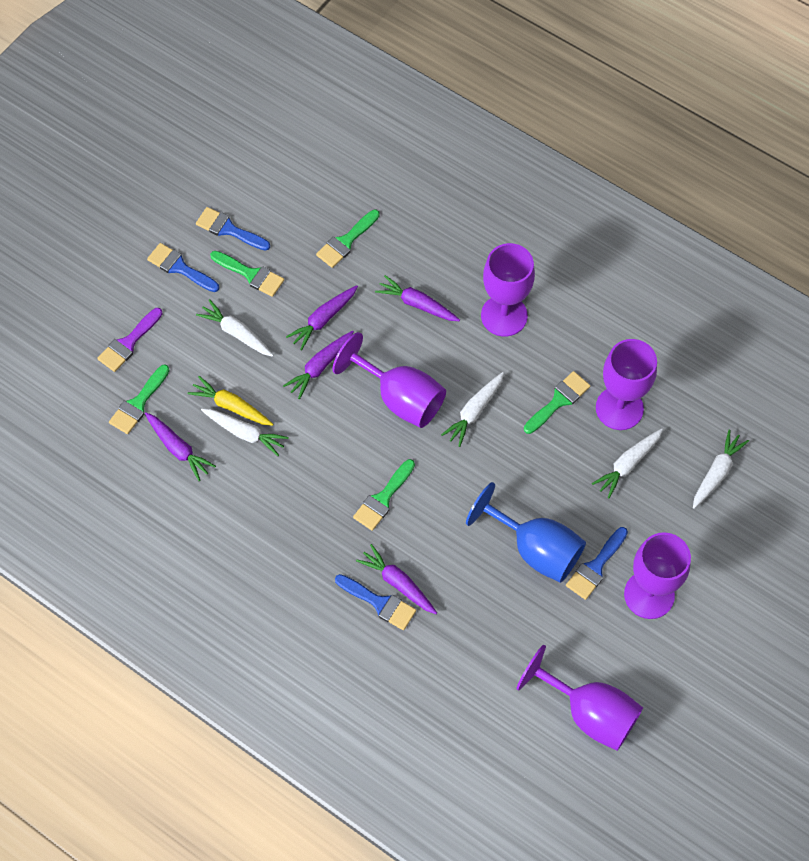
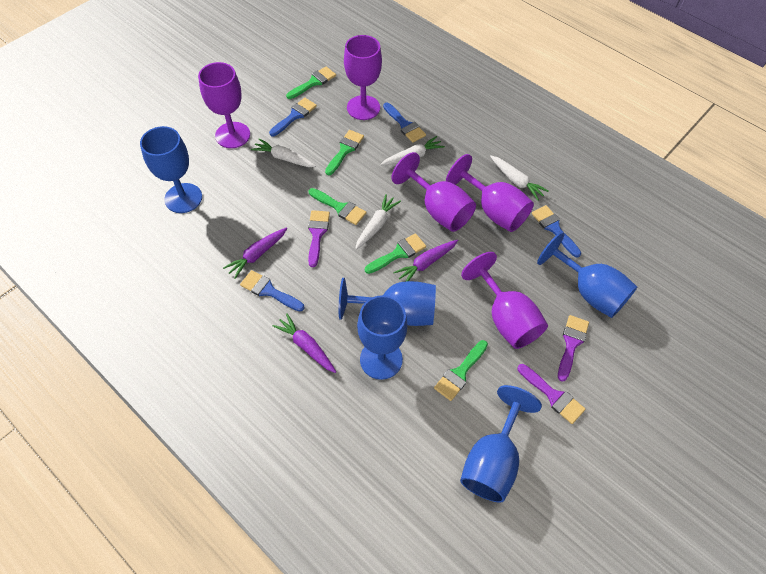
blue goblet: 1 -> 5
purple brush: 1 -> 3
purple carrot: 5 -> 3
white carrot: 5 -> 4
yellow carrot: 1 -> 0

